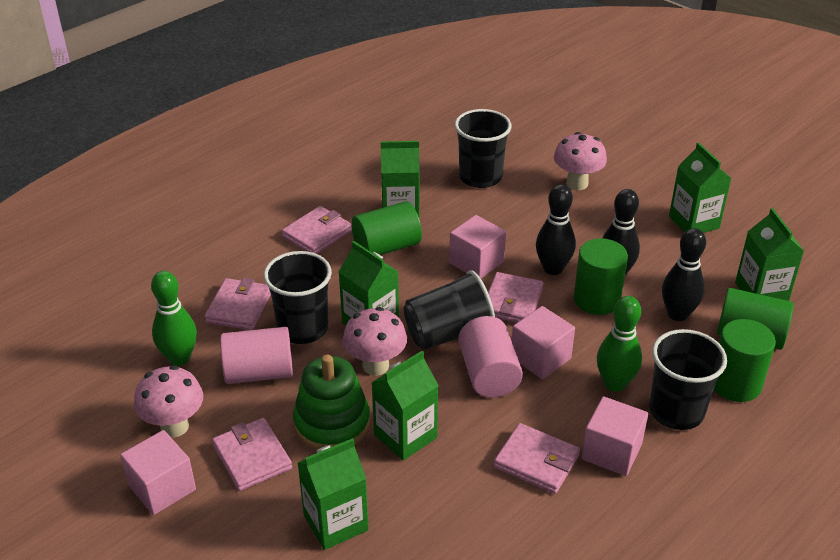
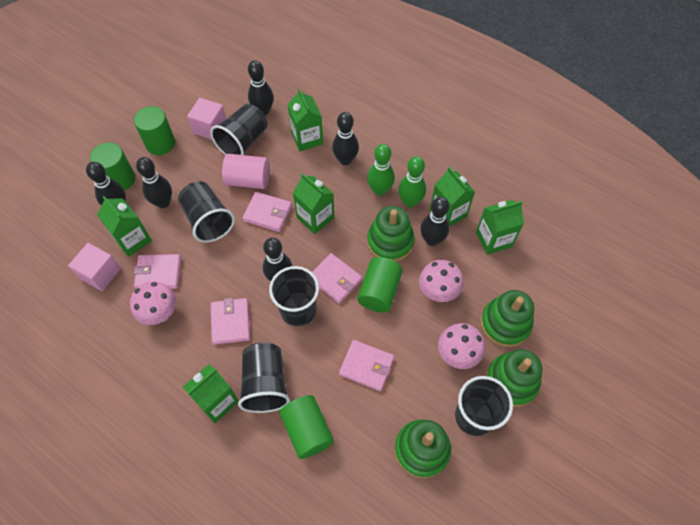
black bowling pin: 3 -> 6
black cup: 4 -> 5
green stacking toy: 1 -> 4
pink cube: 4 -> 2
pink cylinder: 2 -> 1

